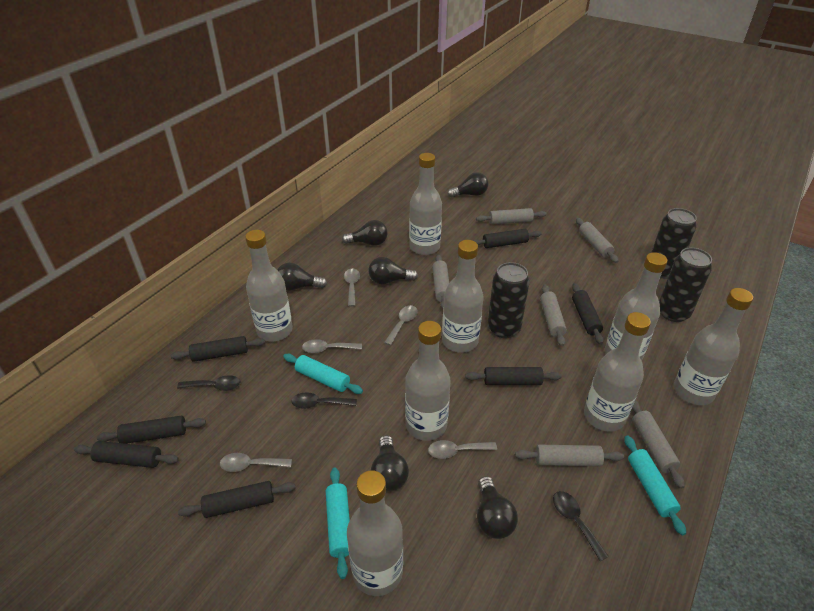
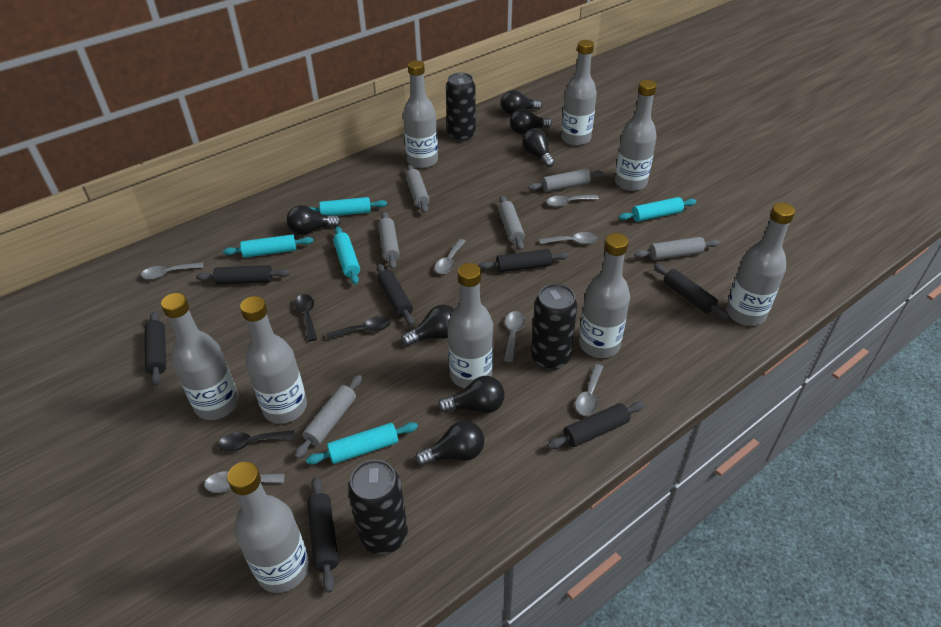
black light bulb: 6 -> 7
grey bottle: 8 -> 9
grey spoon: 5 -> 7
turquoise rolling pin: 3 -> 5

